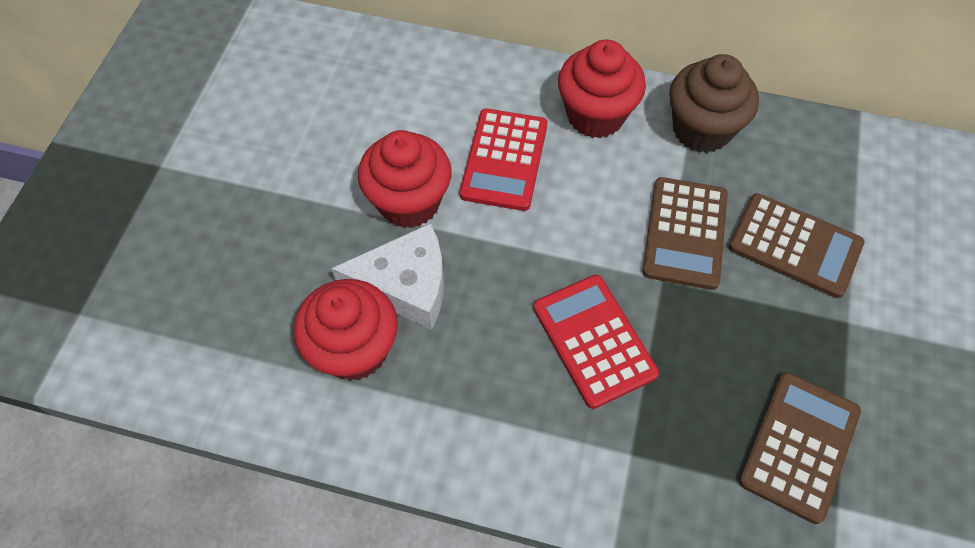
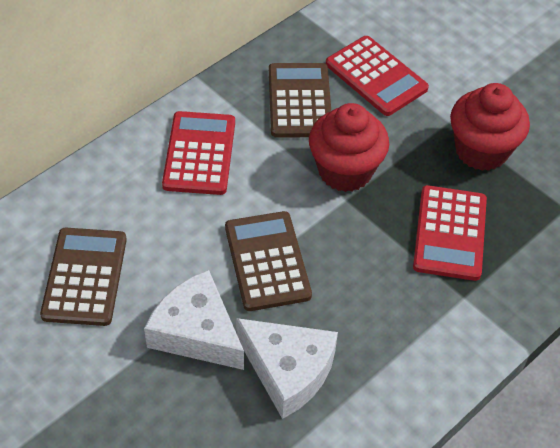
brown cupcake: 1 -> 0
red calculator: 2 -> 3
red cupcake: 3 -> 2
white cheese: 1 -> 2

